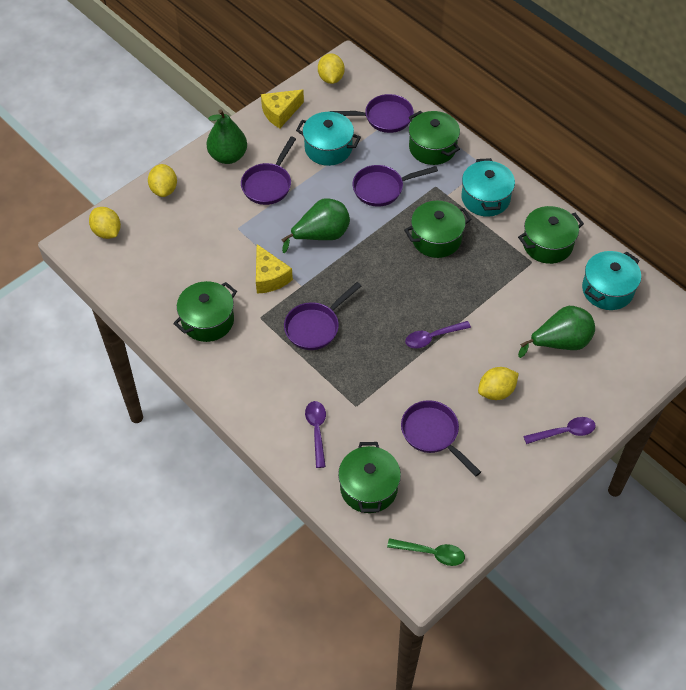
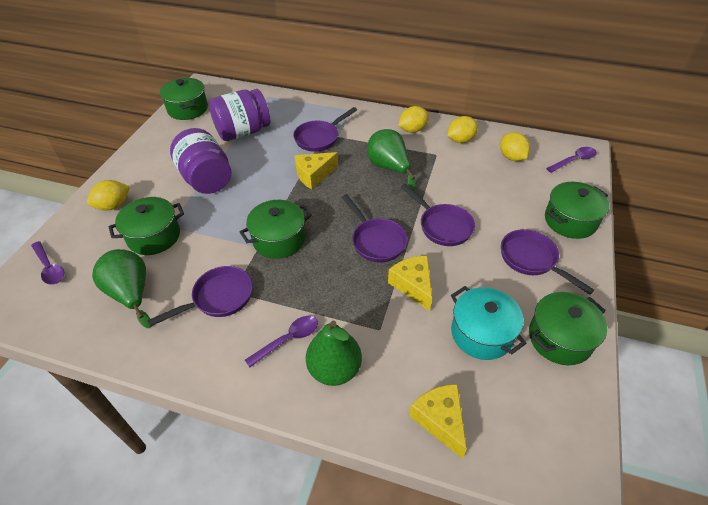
green spoon: 1 -> 0
purple jar: 0 -> 2
turquoise pot: 3 -> 1
yellow cheese: 2 -> 3

